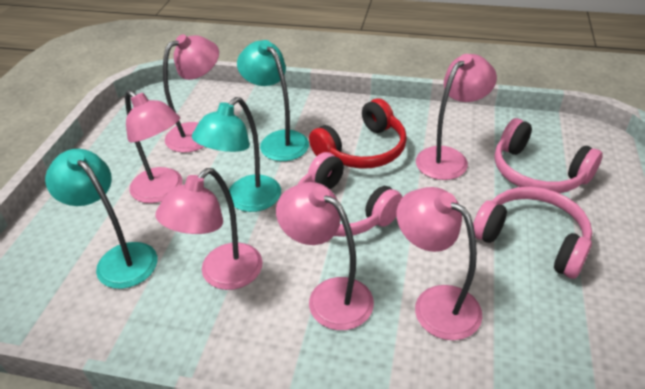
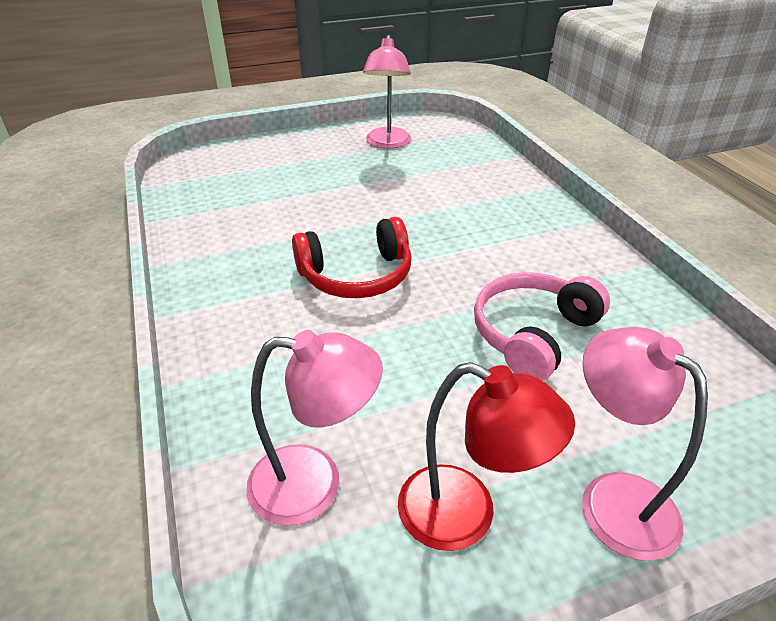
pink headphones: 3 -> 1
pink lamp: 6 -> 3
red lamp: 0 -> 1
turquoise lamp: 3 -> 0

